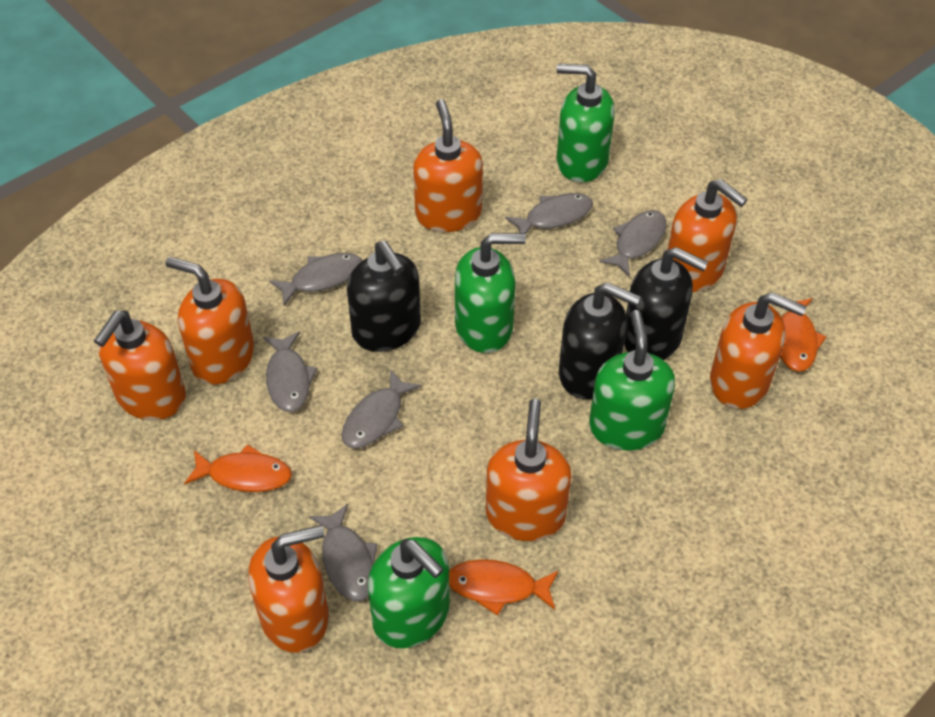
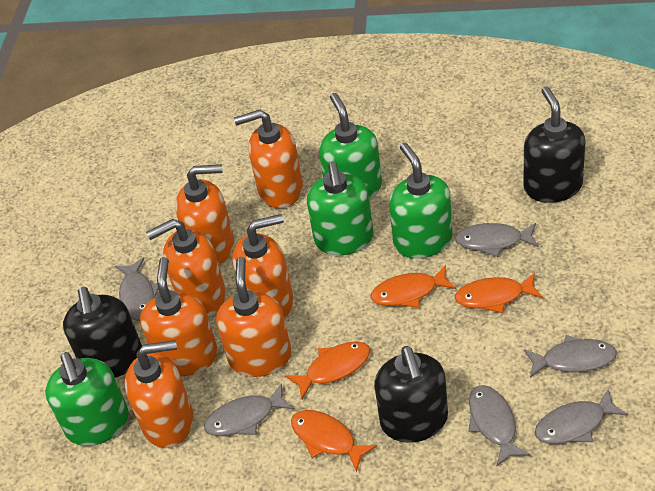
orange fish: 3 -> 4

